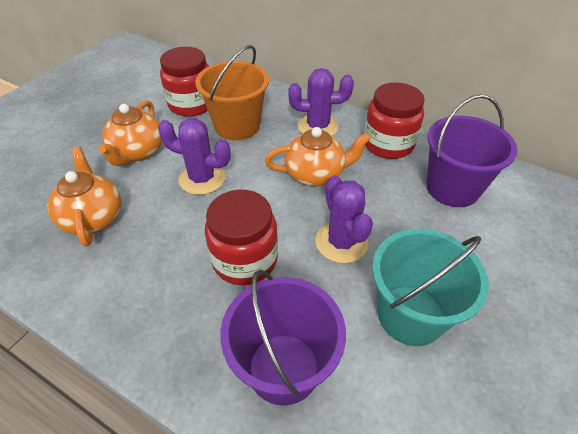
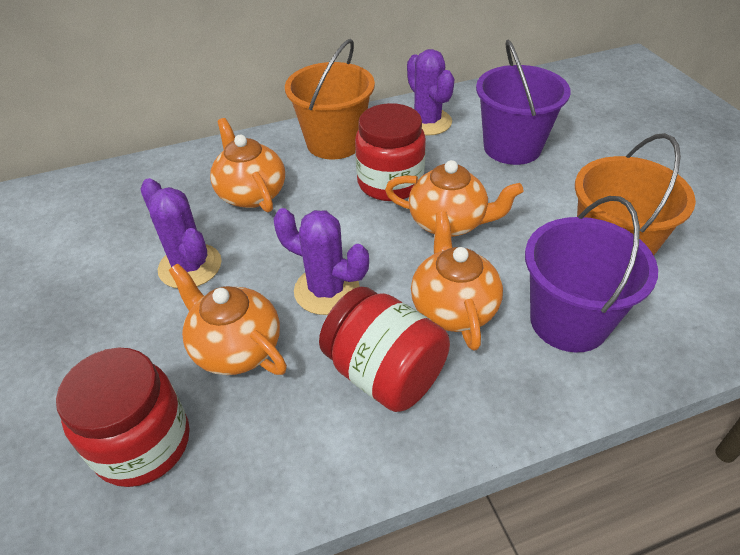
orange bucket: 1 -> 2
orange teapot: 3 -> 4
turquoise bucket: 1 -> 0

